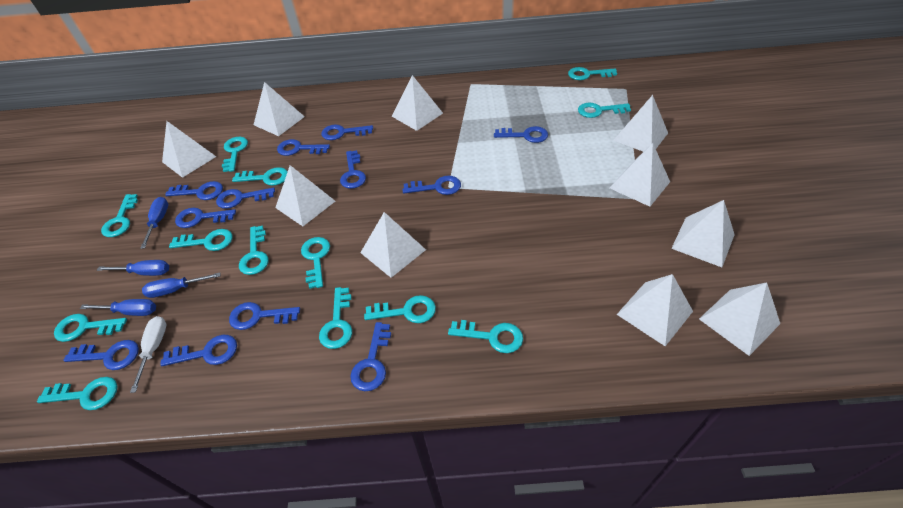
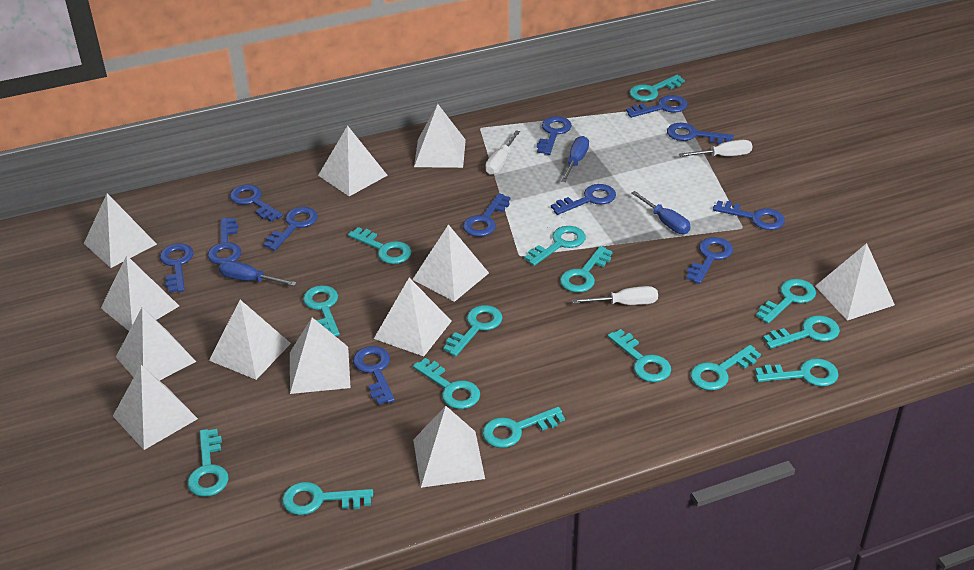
blue screwdriver: 4 -> 3
turquoise key: 13 -> 15
white pyramid: 10 -> 12
white screwdriver: 1 -> 3

